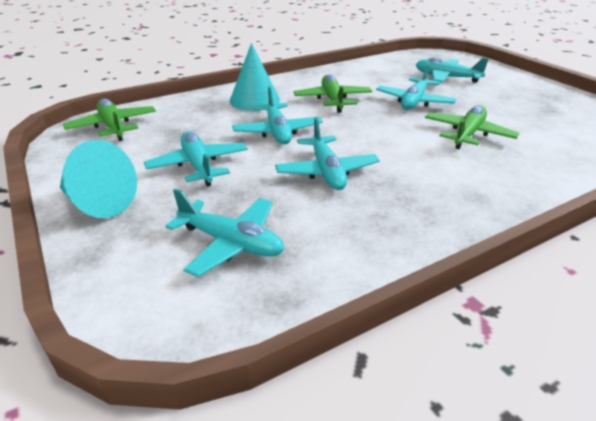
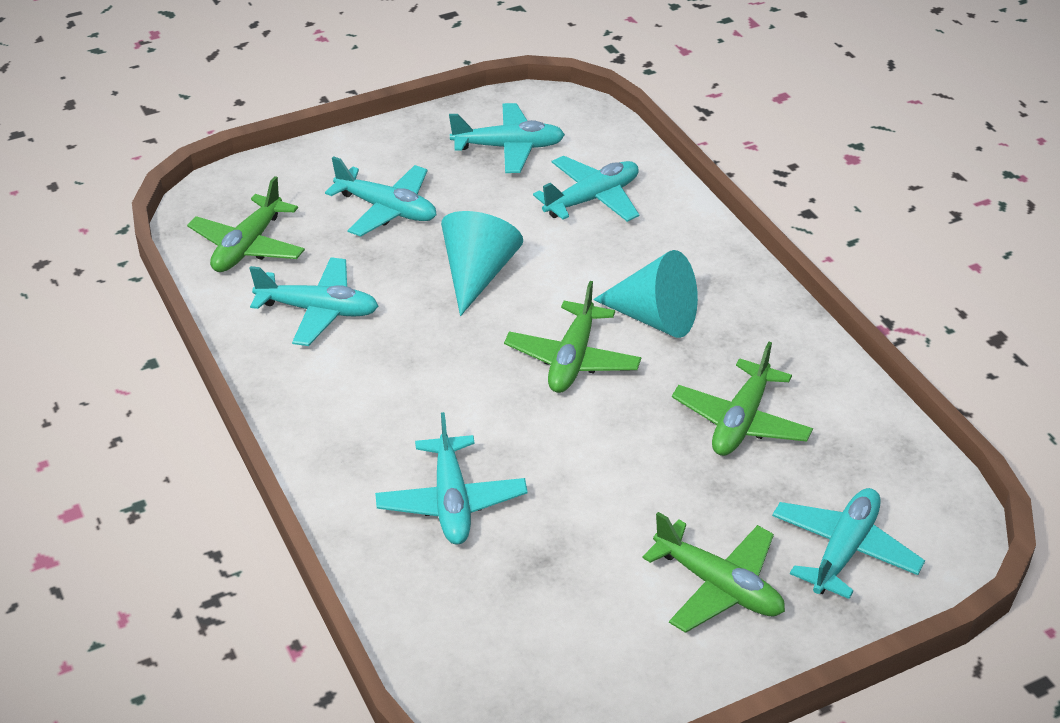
green plane: 3 -> 4

